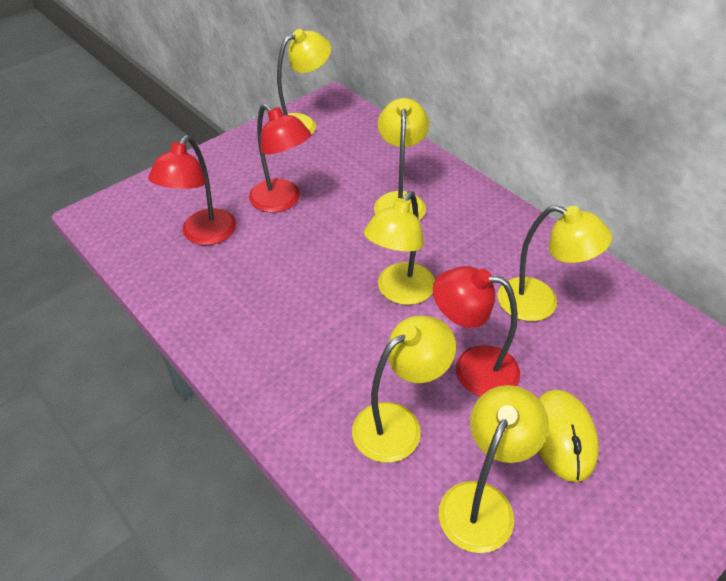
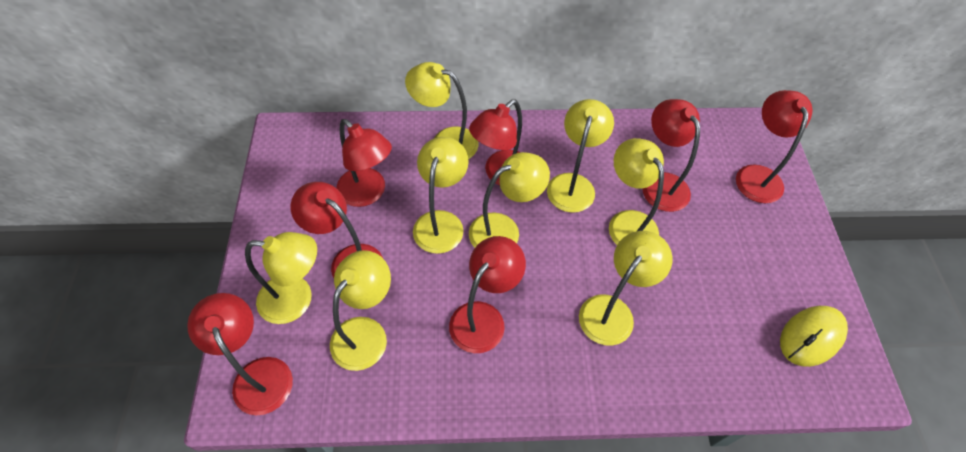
red lamp: 3 -> 7
yellow lamp: 6 -> 8

